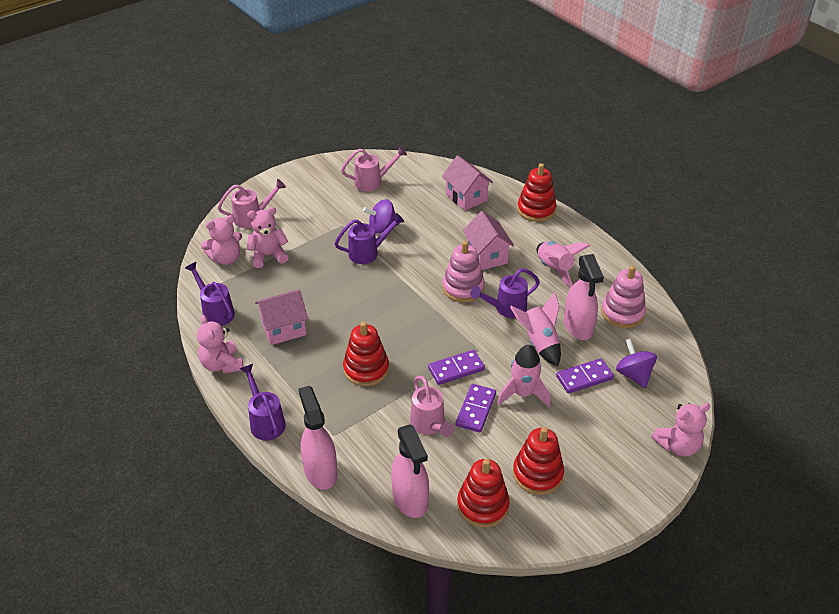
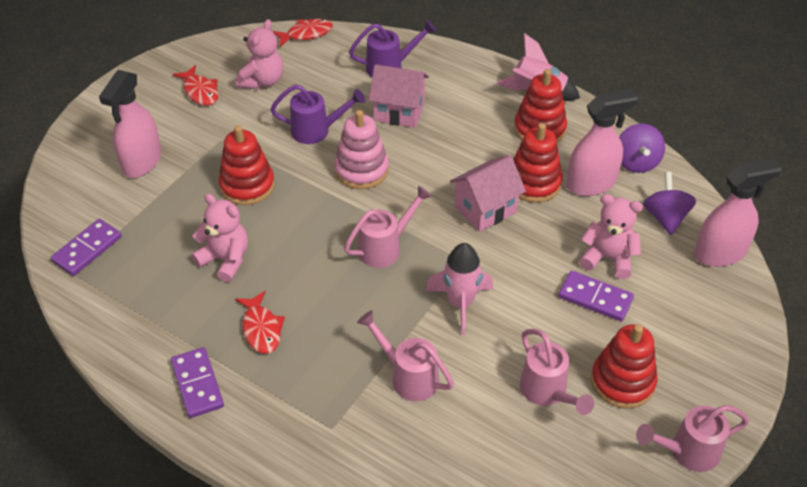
pink house: 3 -> 2
pink rocket: 3 -> 2
pink stacking toy: 2 -> 1
pink teddy bear: 4 -> 3
pink watering can: 3 -> 4
purple watering can: 4 -> 2
red fish: 0 -> 3

